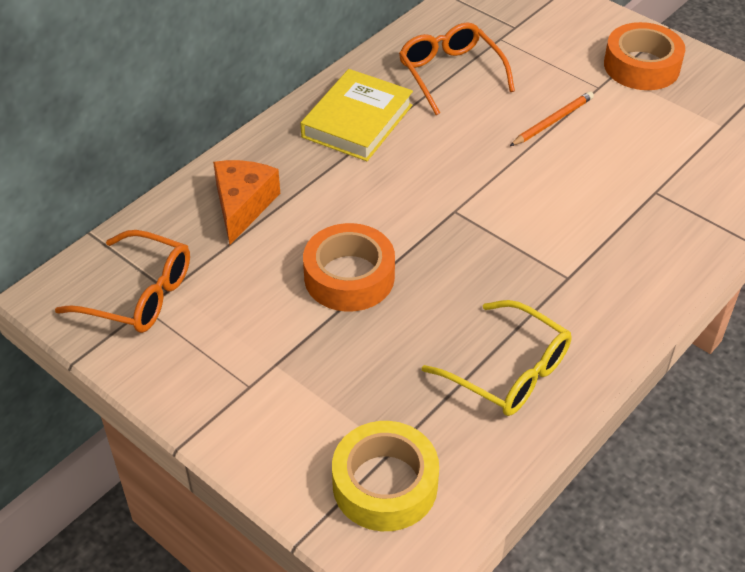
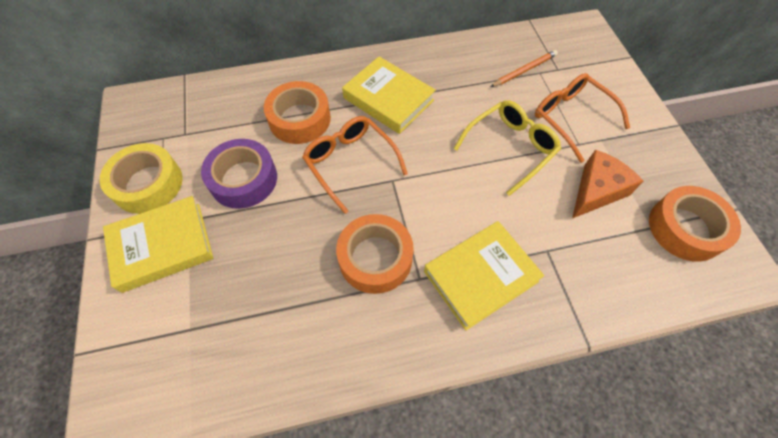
orange tape: 2 -> 3
purple tape: 0 -> 1
yellow book: 1 -> 3

